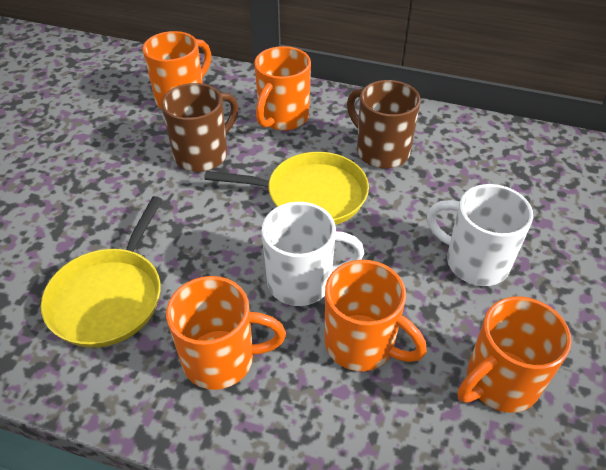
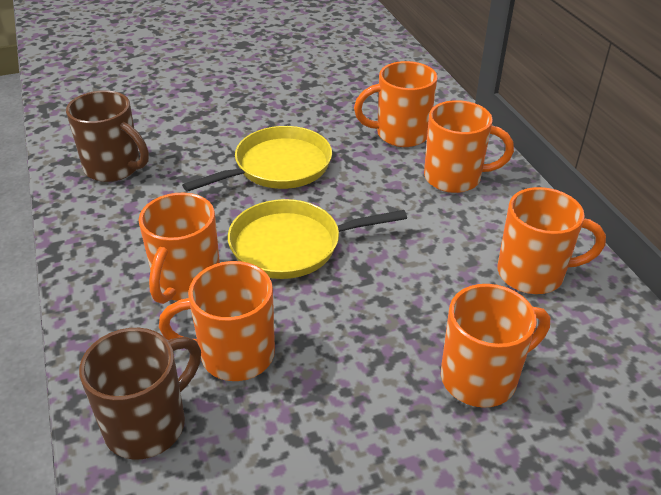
orange mug: 5 -> 6
white mug: 2 -> 0

